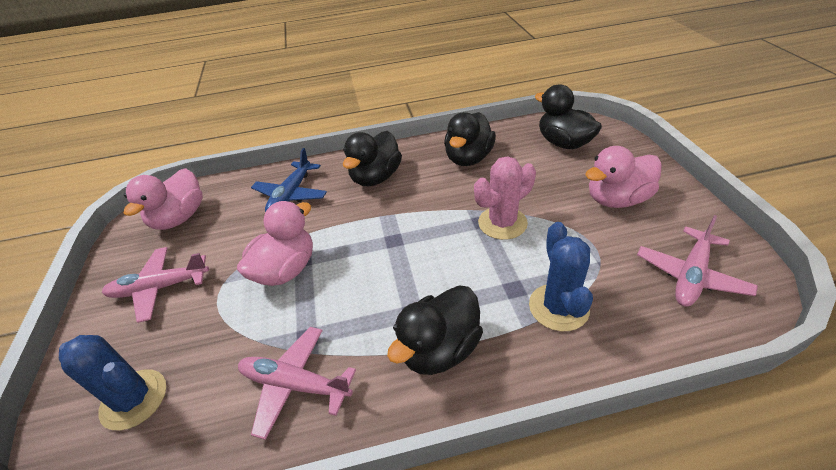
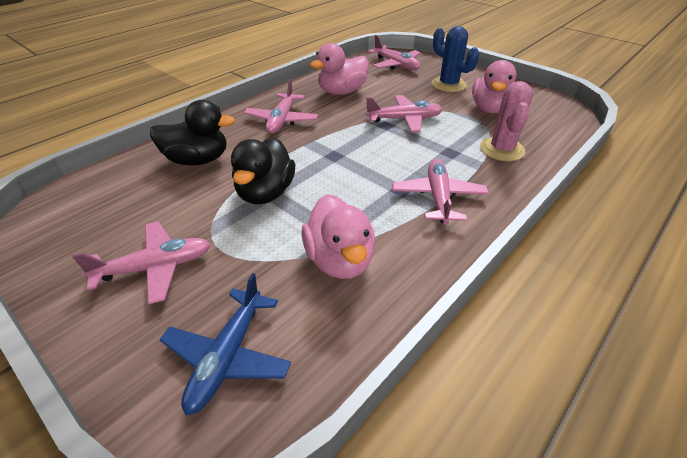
black duck: 4 -> 2
blue cactus: 2 -> 1
pink plane: 3 -> 5

